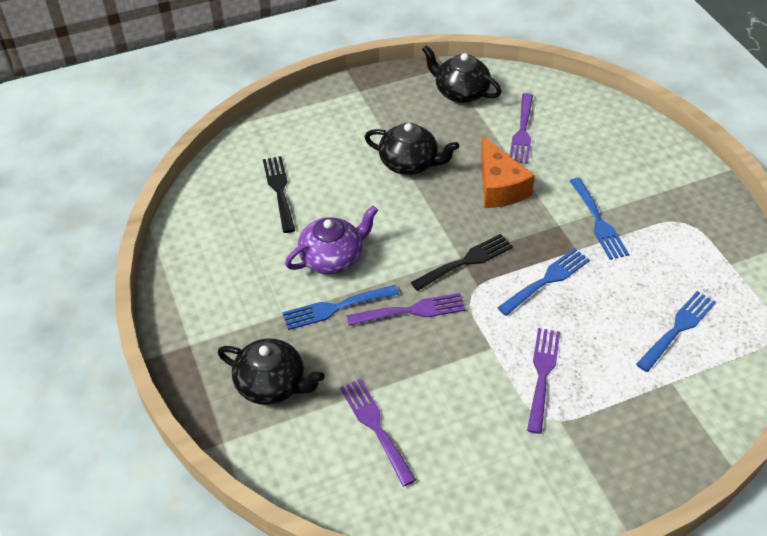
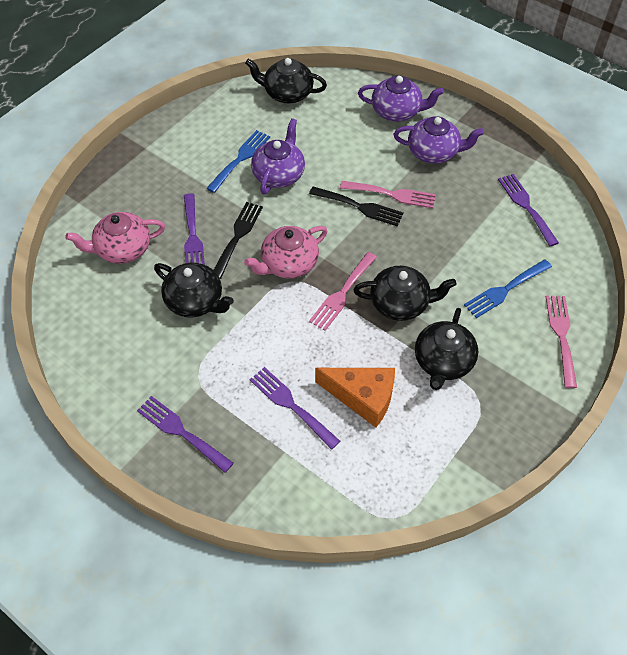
black teapot: 3 -> 4
blue fork: 4 -> 2
pink fork: 0 -> 3
pink teapot: 0 -> 2
purple teapot: 1 -> 3

